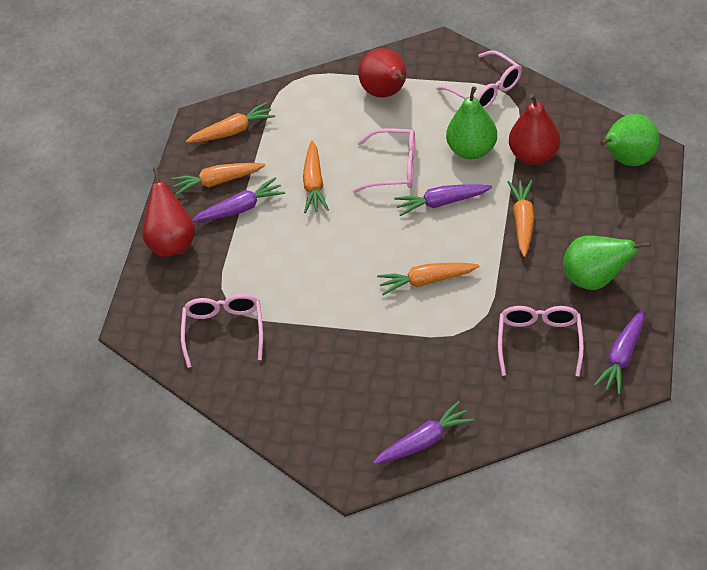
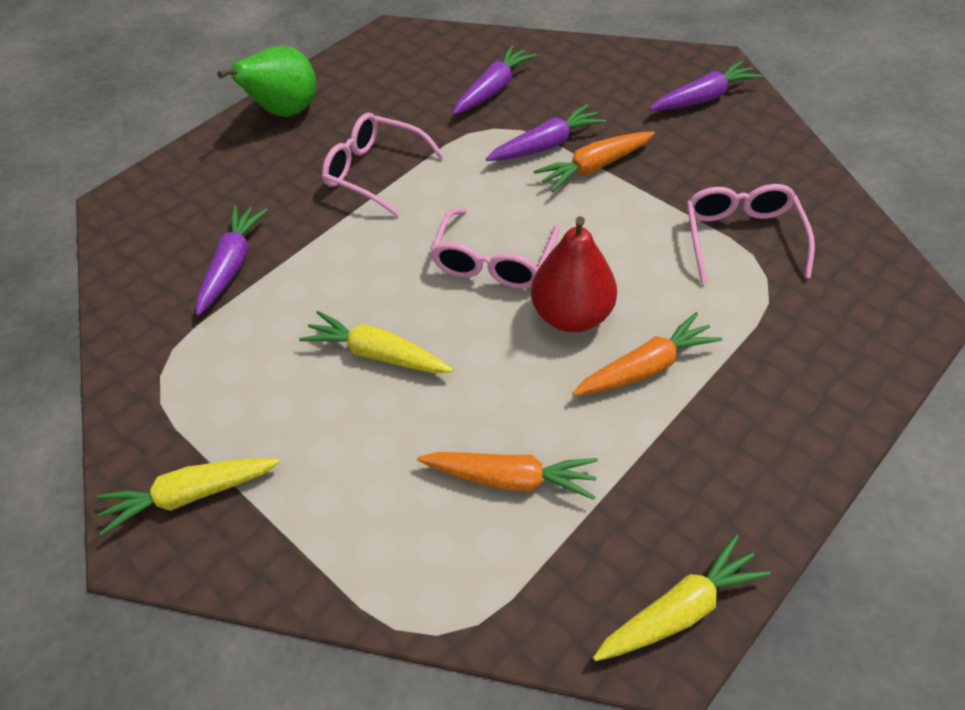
green pear: 3 -> 1
orange carrot: 5 -> 3
pink glasses: 4 -> 3
red pear: 3 -> 1
yellow carrot: 0 -> 3

